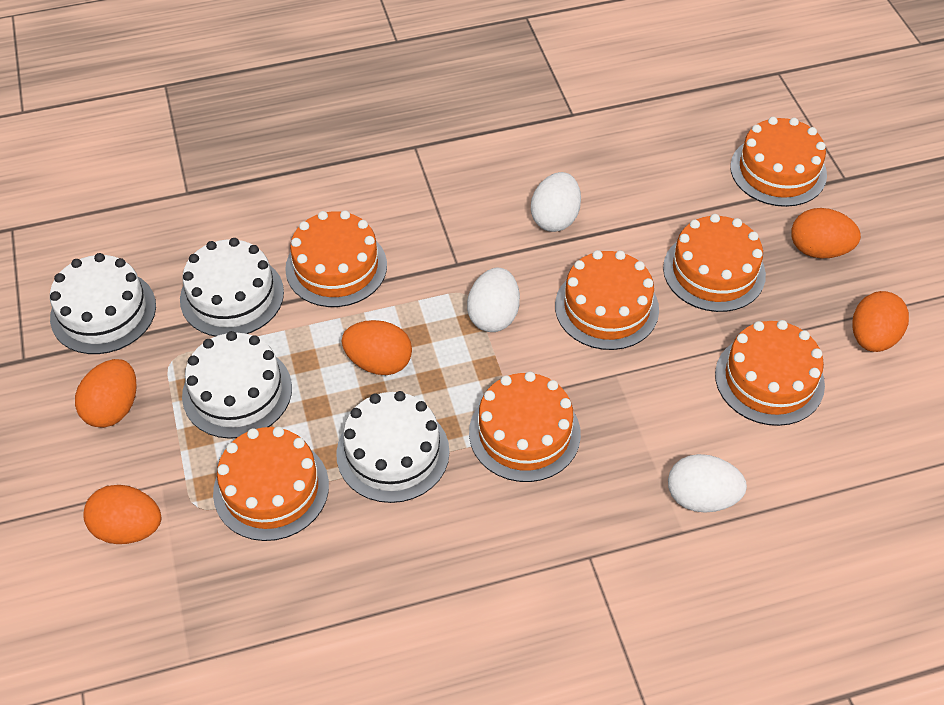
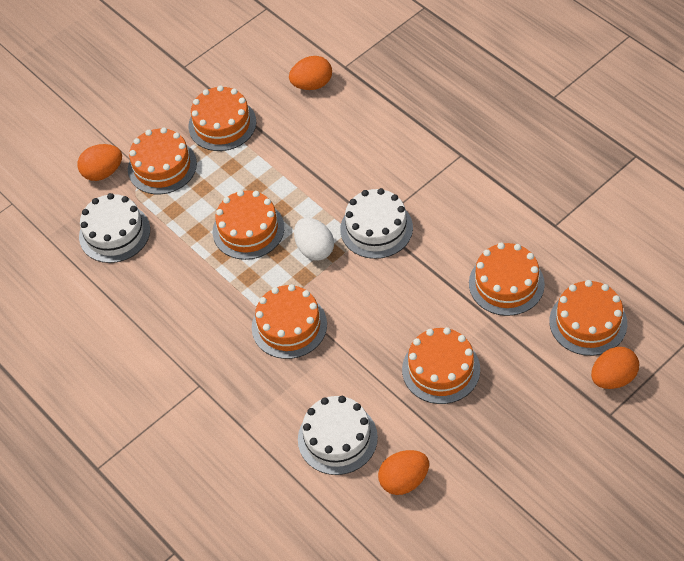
orange egg: 5 -> 4
white cake: 4 -> 3
white egg: 3 -> 1

